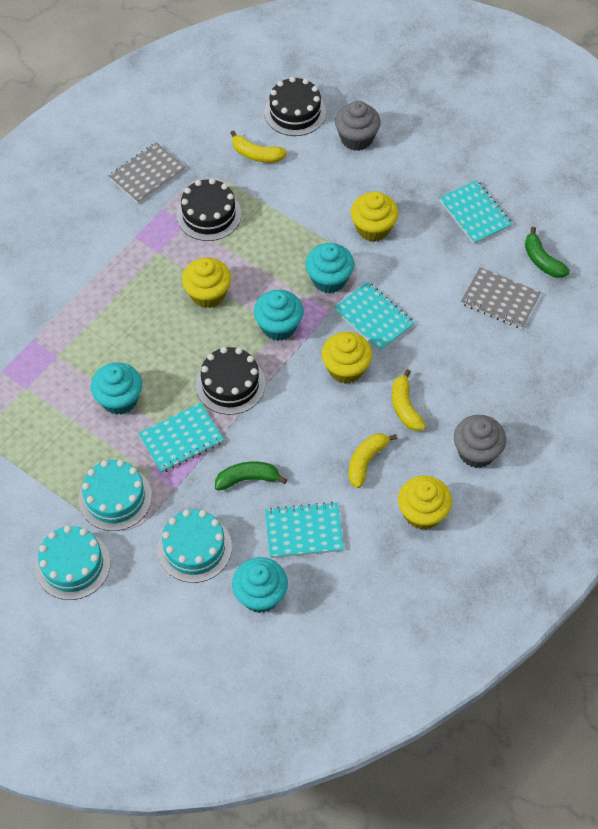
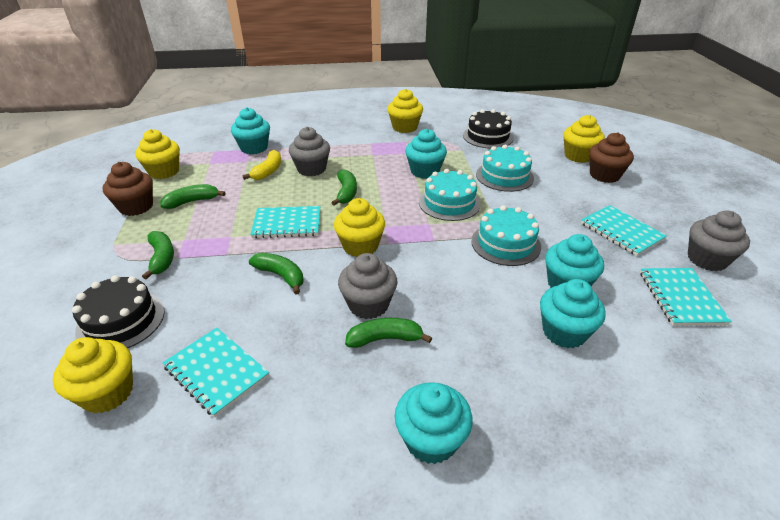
black cake: 3 -> 2
brown cupcake: 0 -> 2
green banana: 2 -> 5
grey cupcake: 2 -> 3
grey notebook: 2 -> 0
turquoise cupcake: 4 -> 5
yellow banana: 3 -> 1
yellow cupcake: 4 -> 5

